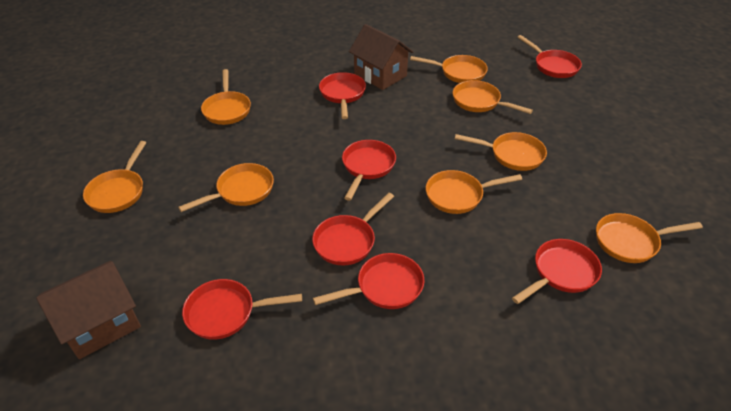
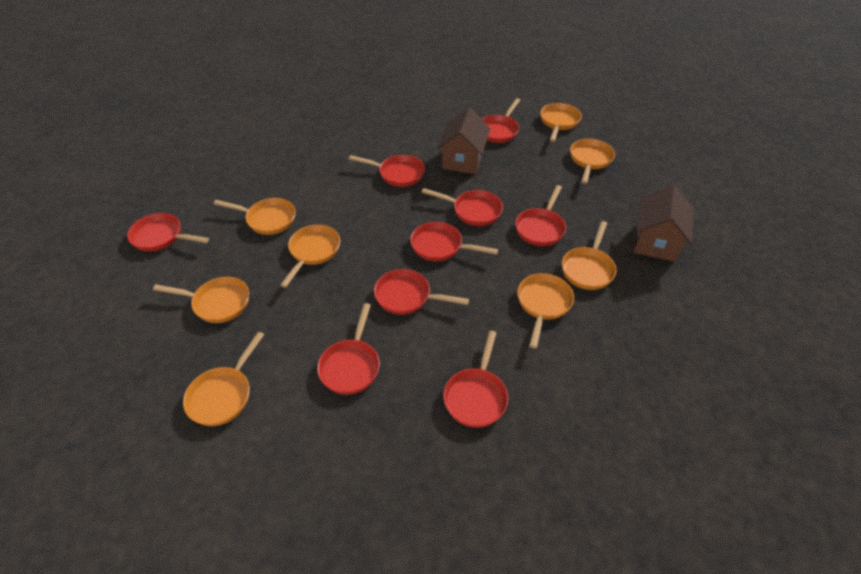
red pan: 7 -> 9

